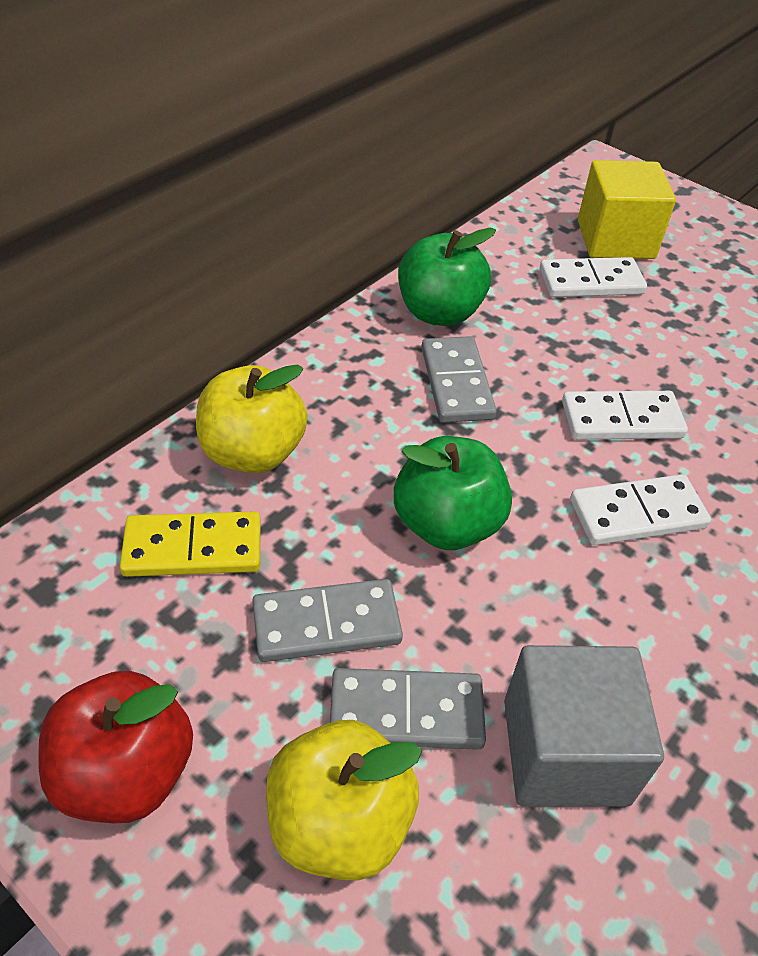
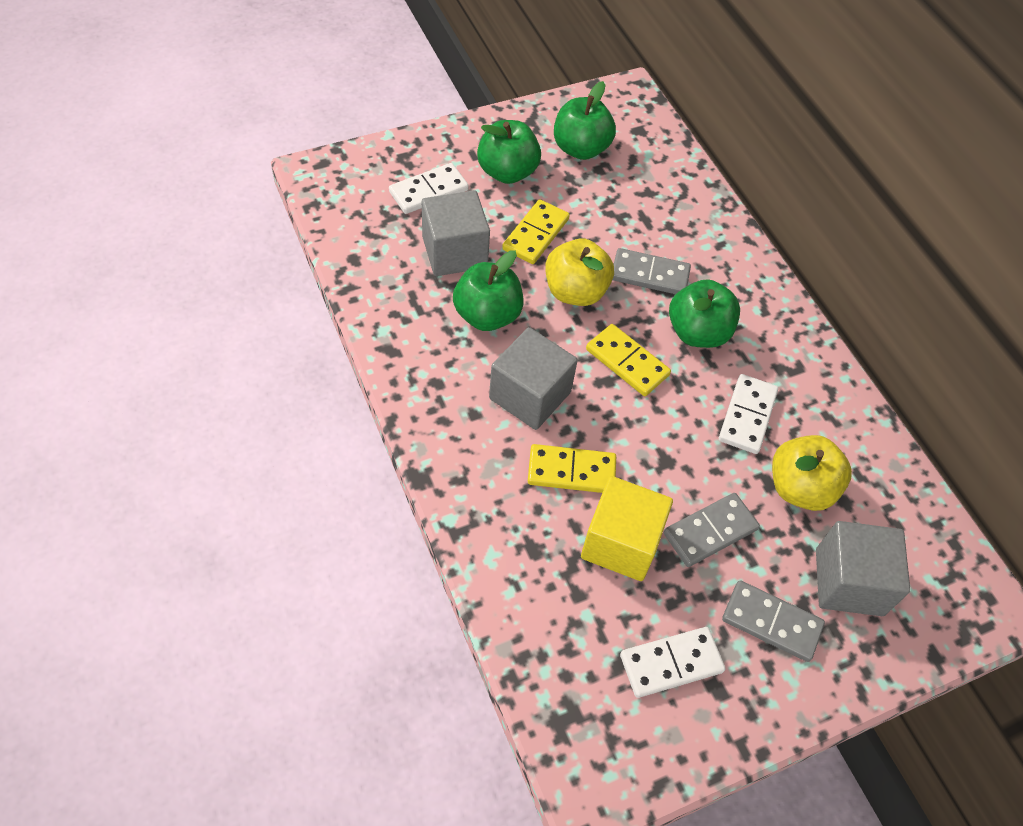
green apple: 2 -> 4
grey cube: 1 -> 3
red apple: 1 -> 0
yellow domino: 1 -> 3

